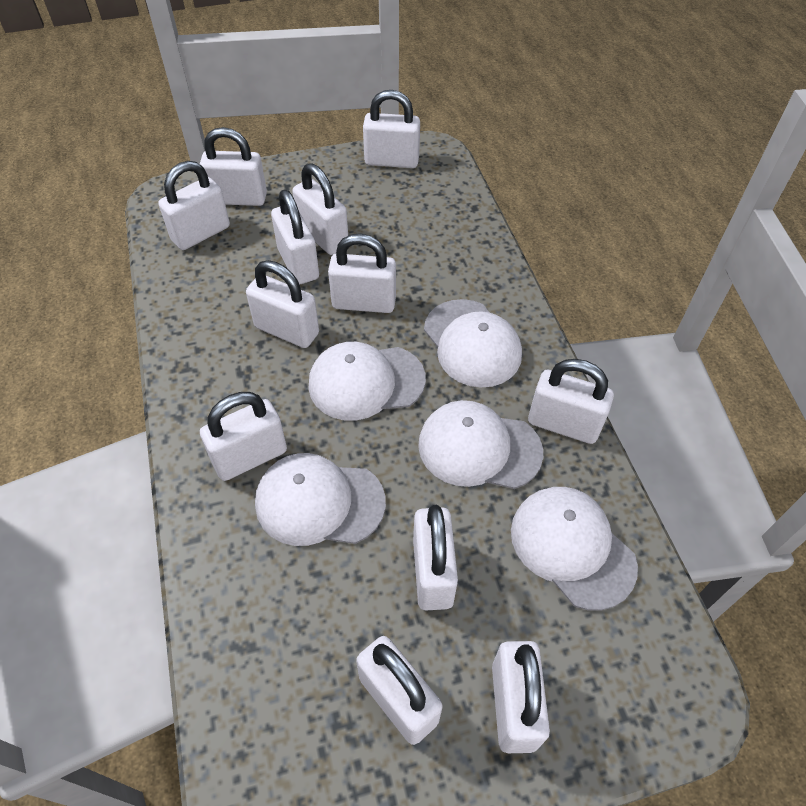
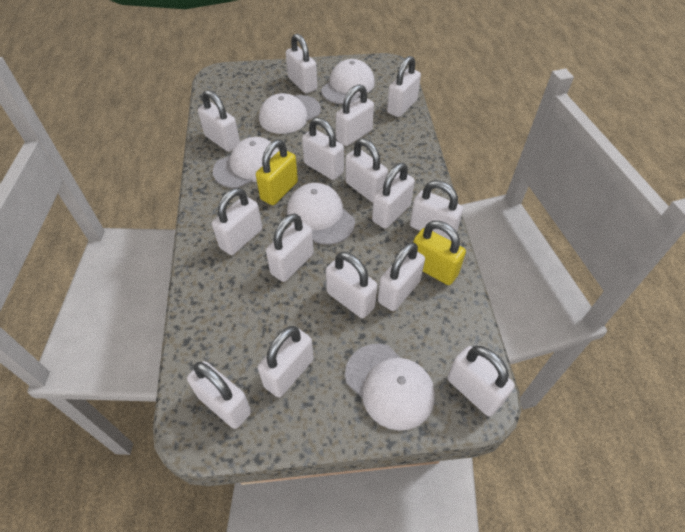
white padlock: 12 -> 15
yellow padlock: 0 -> 2

